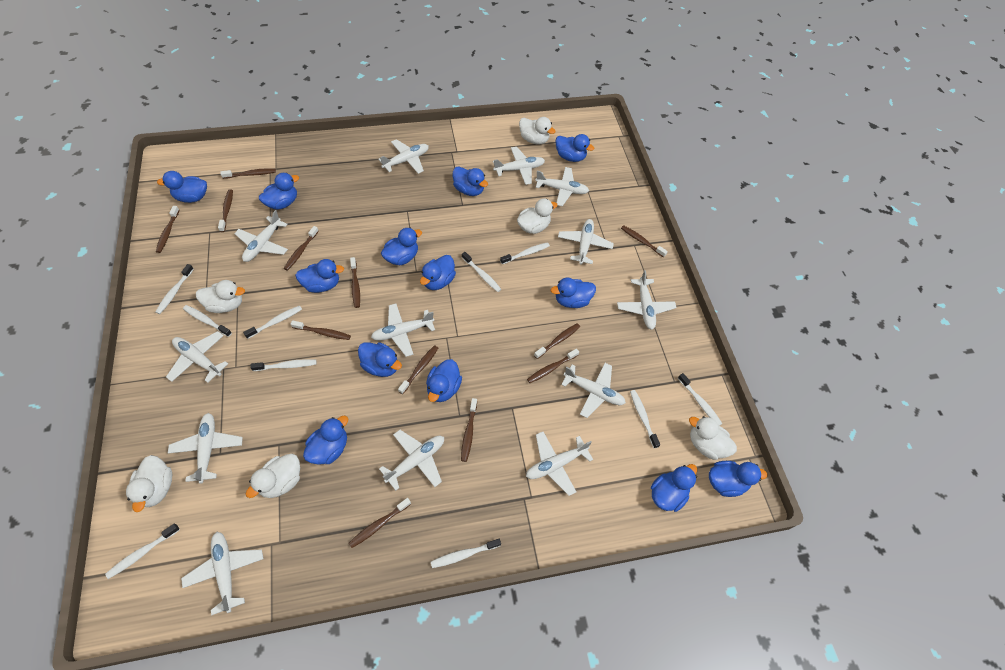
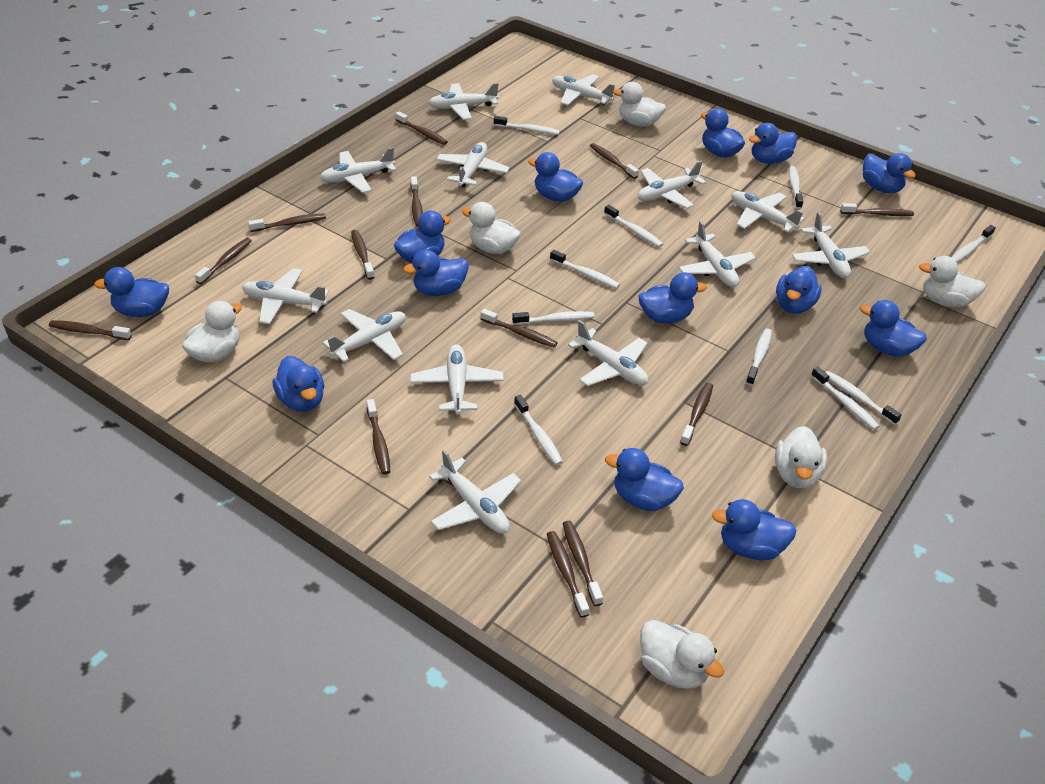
brown toothbrush: 12 -> 13

